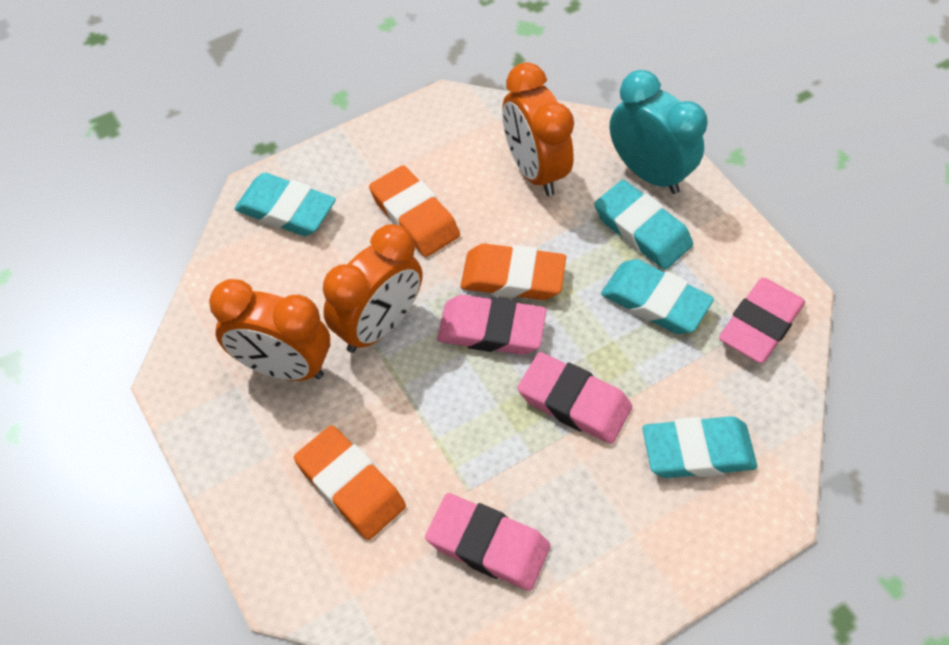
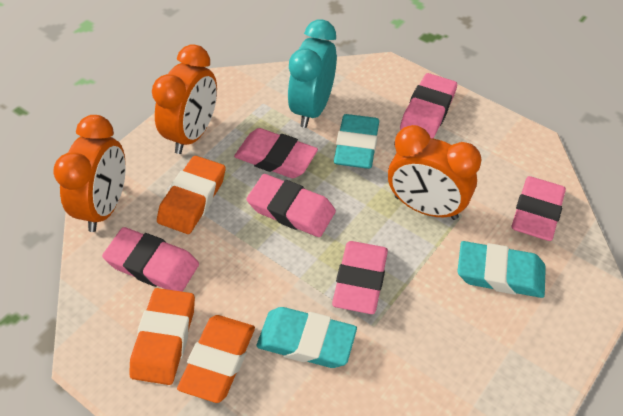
pink eraser: 4 -> 6
turquoise eraser: 4 -> 3

